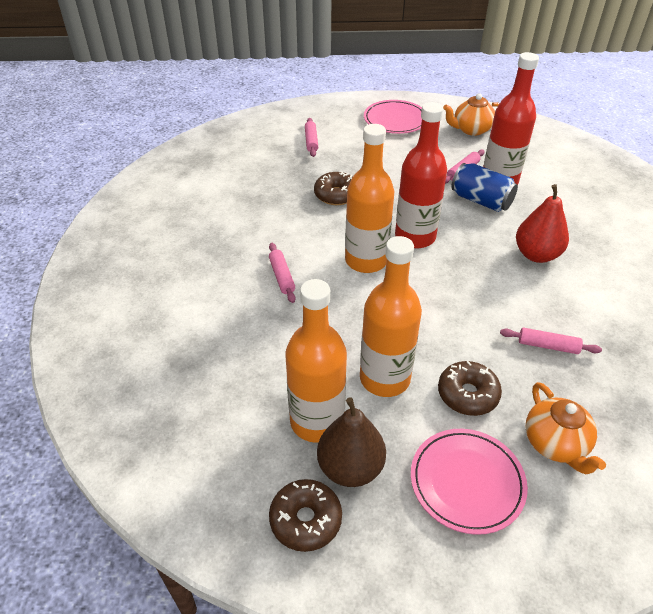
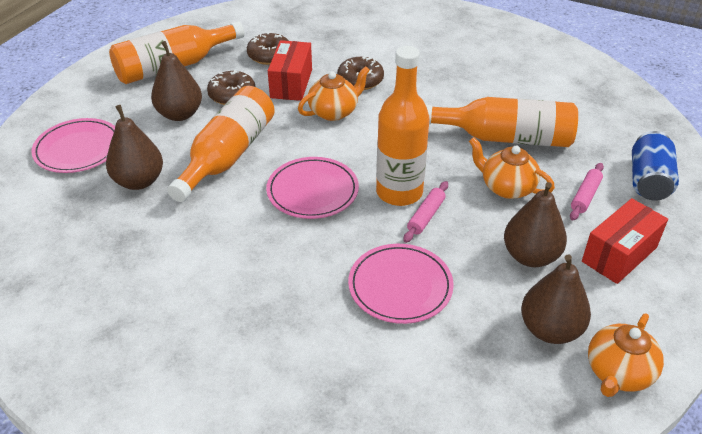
brown pear: 1 -> 4
orange bottle: 3 -> 4
orange teapot: 2 -> 3
pink plate: 2 -> 3
pink rolling pin: 4 -> 2
red bottle: 2 -> 0
red box: 0 -> 2
red pear: 1 -> 0

